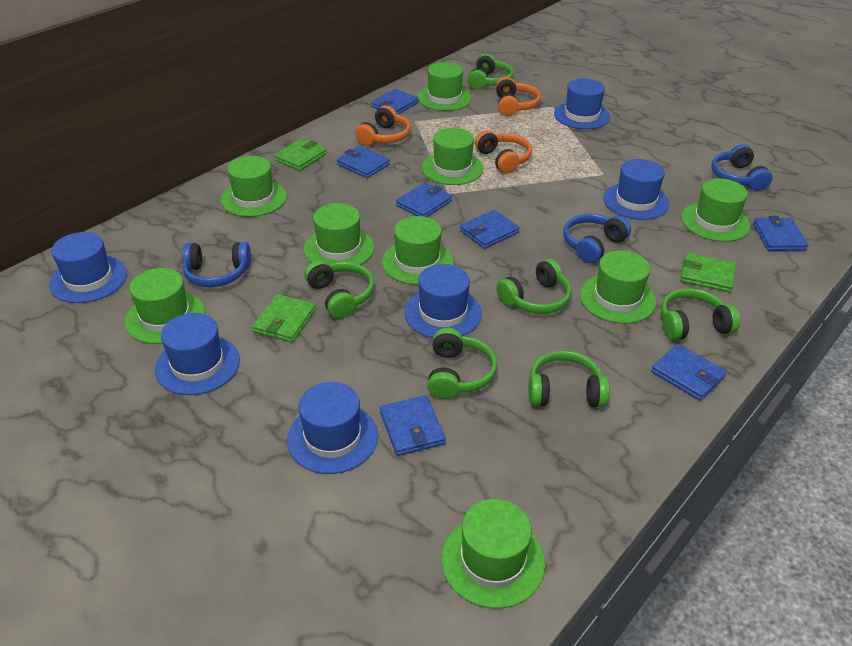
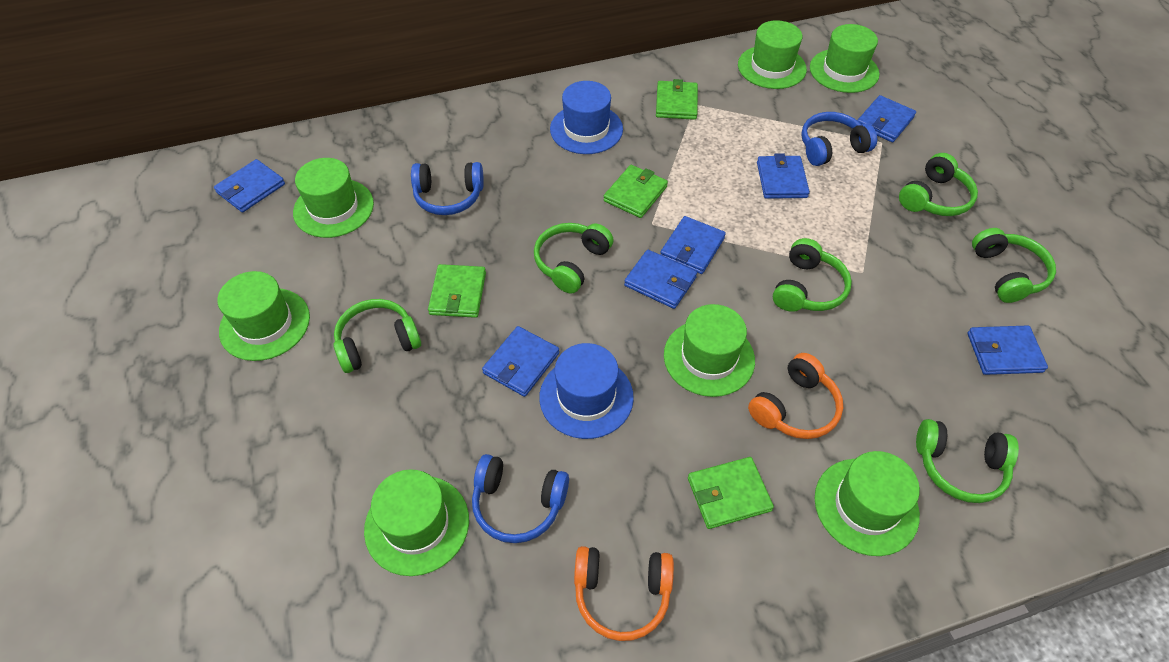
blue hat: 6 -> 2
green hat: 9 -> 7
green wallet: 3 -> 4
orange headphones: 3 -> 2

